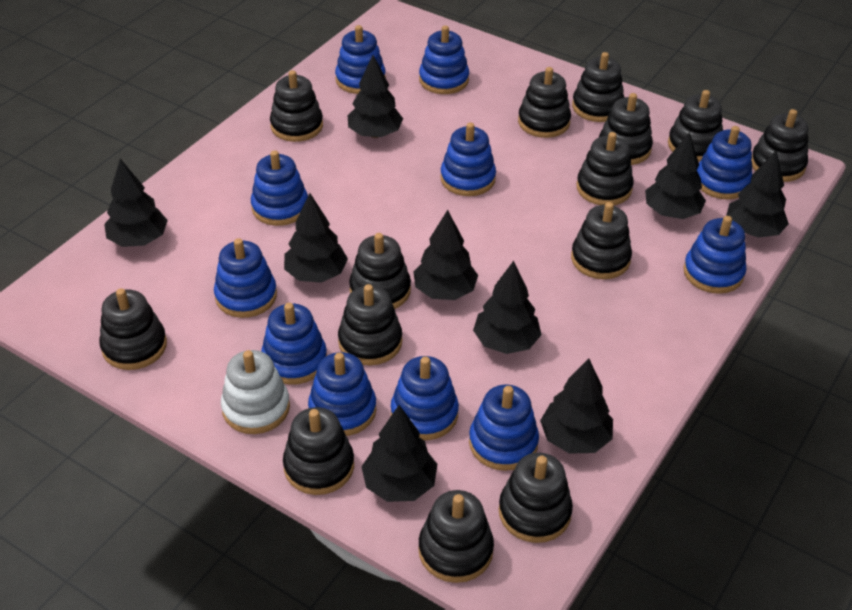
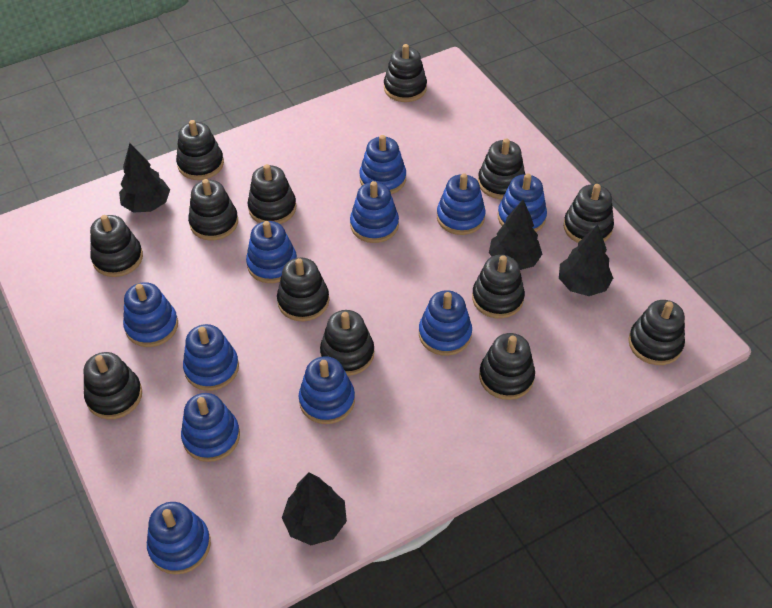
black stacking toy: 14 -> 13
black tree: 9 -> 4
white stacking toy: 1 -> 0

